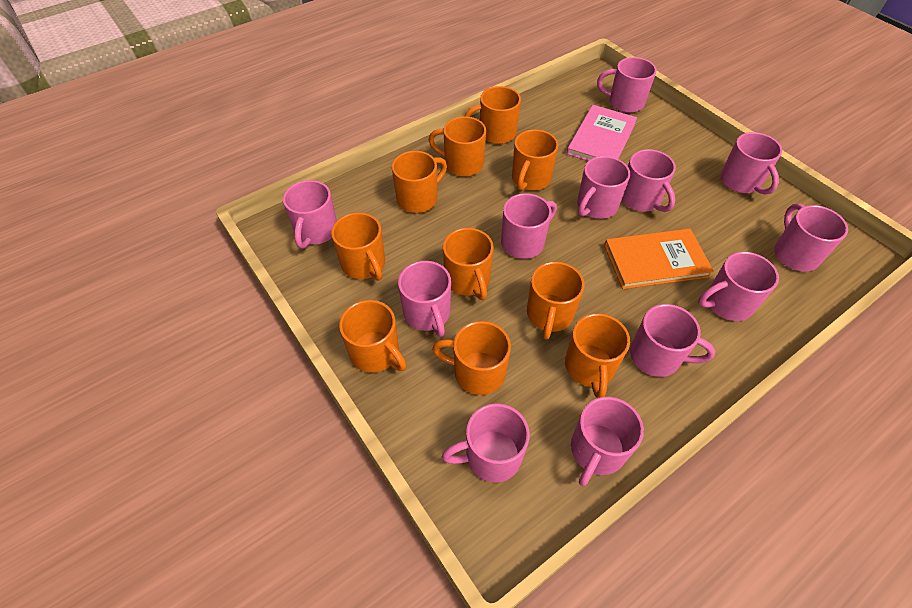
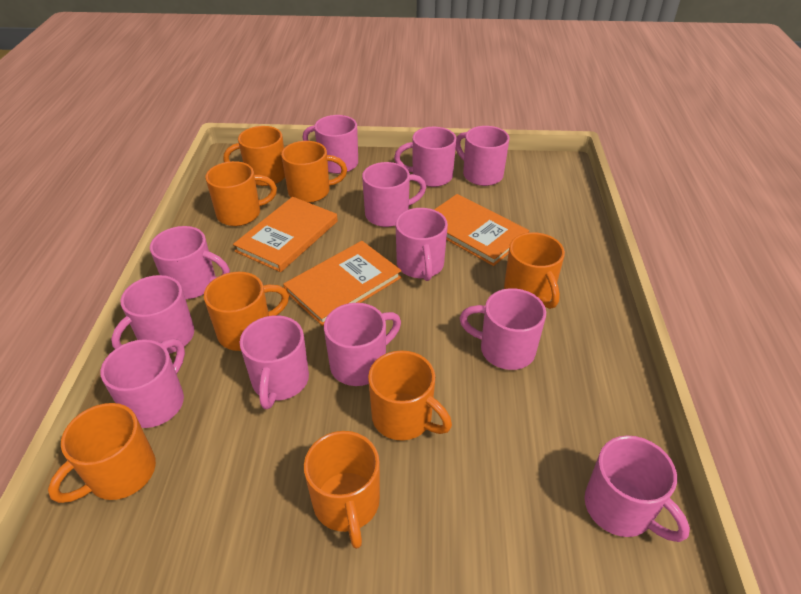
orange book: 1 -> 3
orange mug: 10 -> 8
pink book: 1 -> 0

